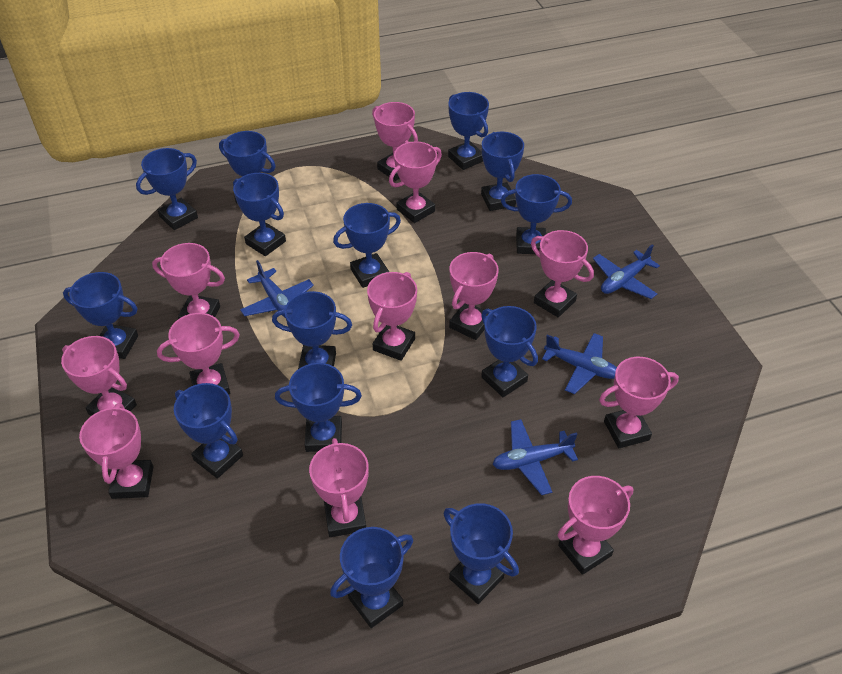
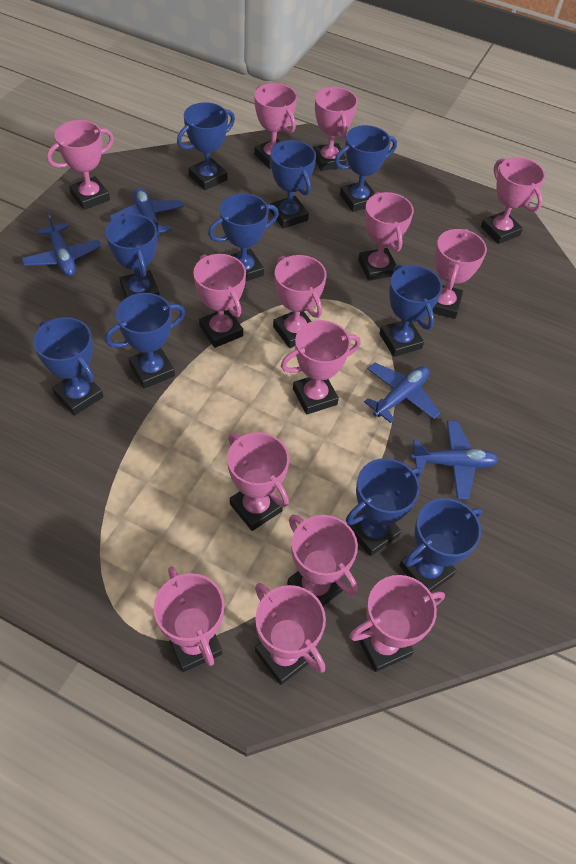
blue trophy: 14 -> 10
pink trophy: 12 -> 14

